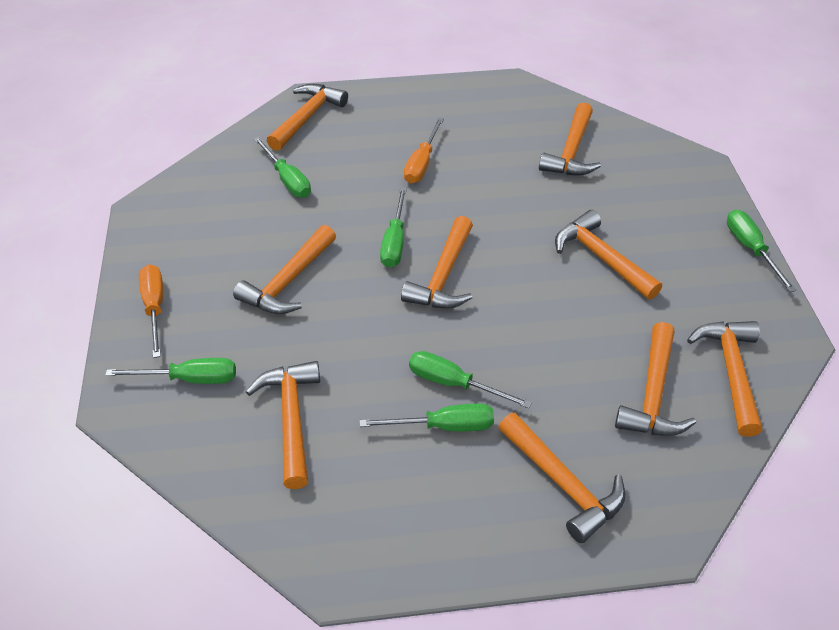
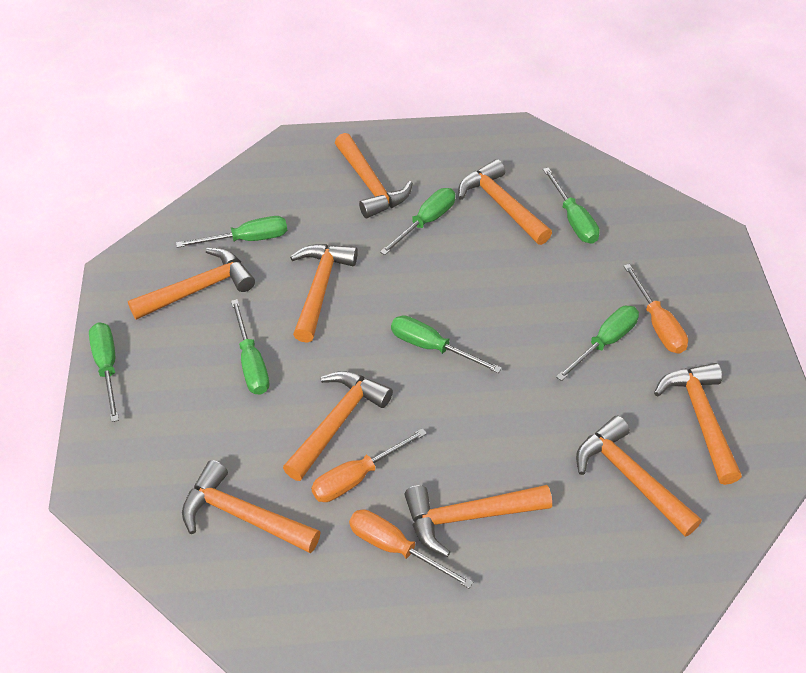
green screwdriver: 6 -> 7
orange screwdriver: 2 -> 3

